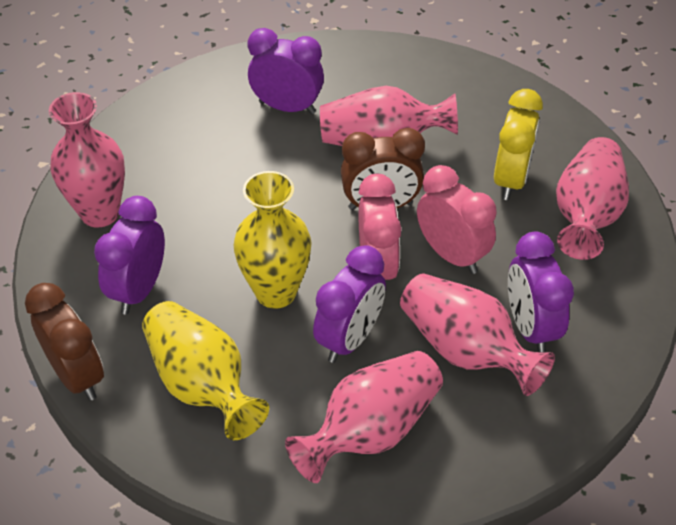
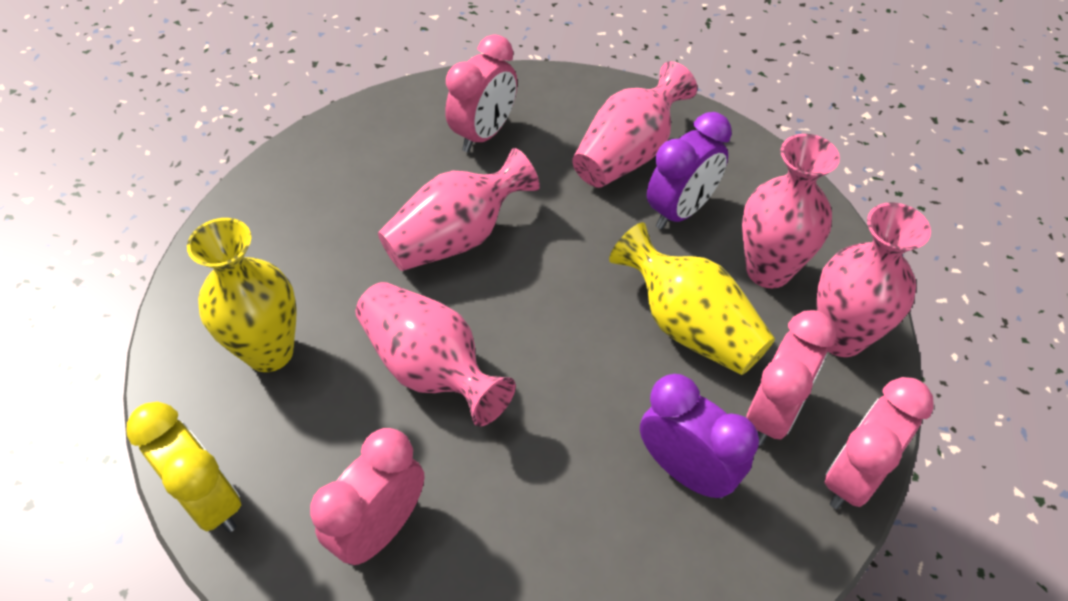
brown clock: 2 -> 0
pink clock: 2 -> 4
purple clock: 4 -> 2

